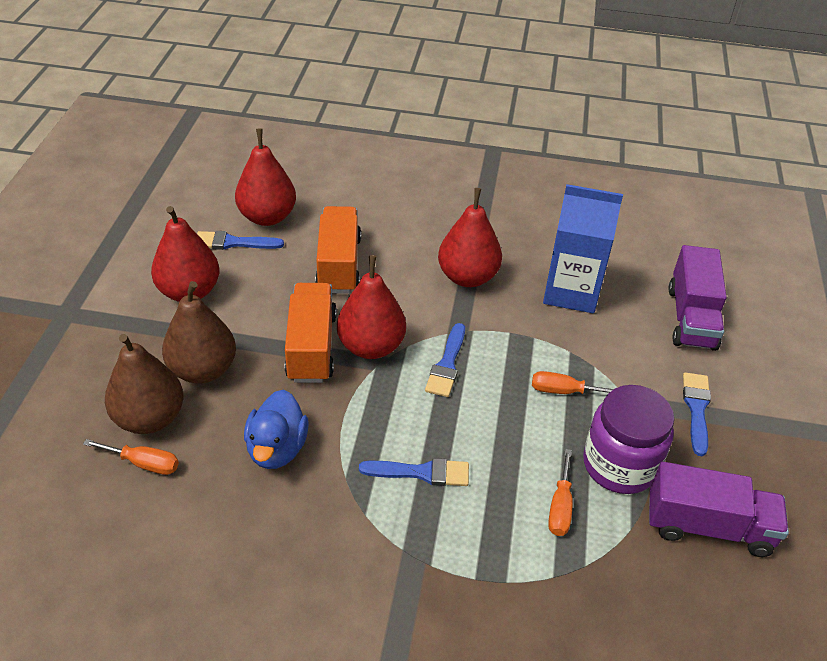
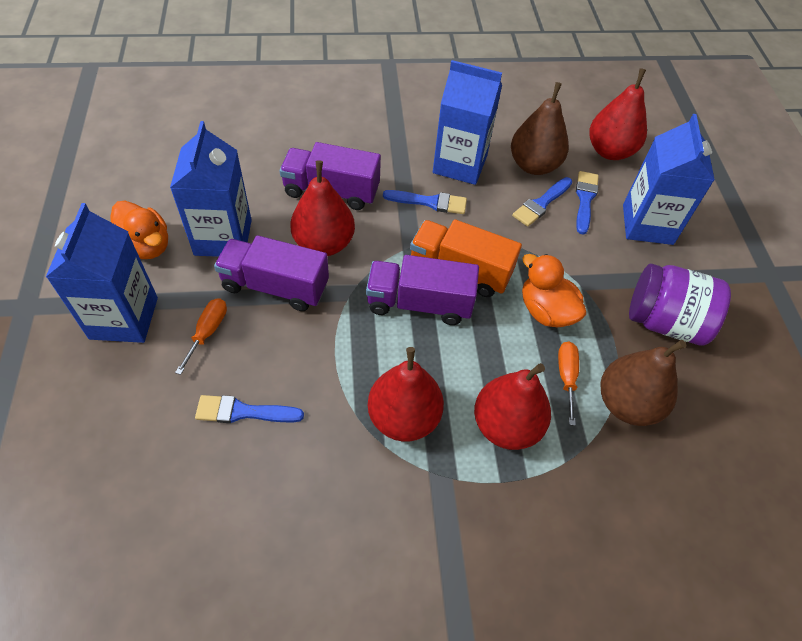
blue carton: 1 -> 4
blue duck: 1 -> 0
orange duck: 0 -> 2
orange screwdriver: 3 -> 2
orange truck: 2 -> 1
purple truck: 2 -> 3

